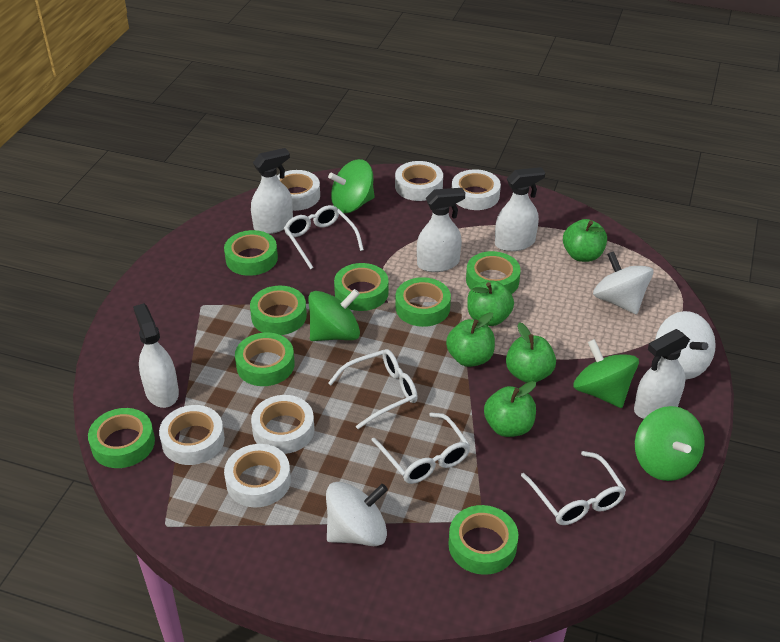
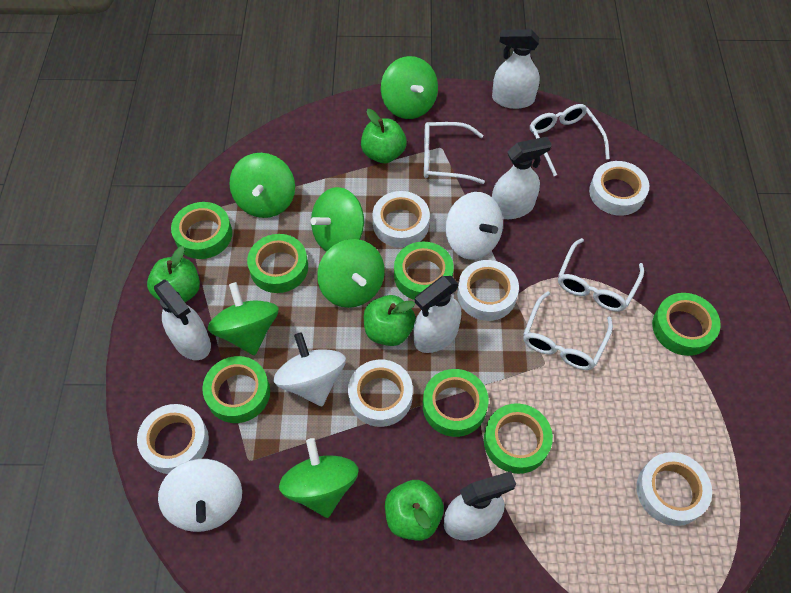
green apple: 5 -> 4
green spinning top: 4 -> 6
green tape: 8 -> 7

